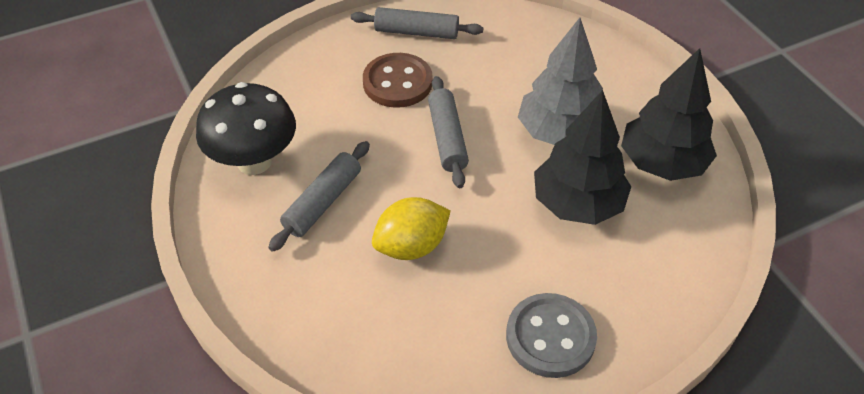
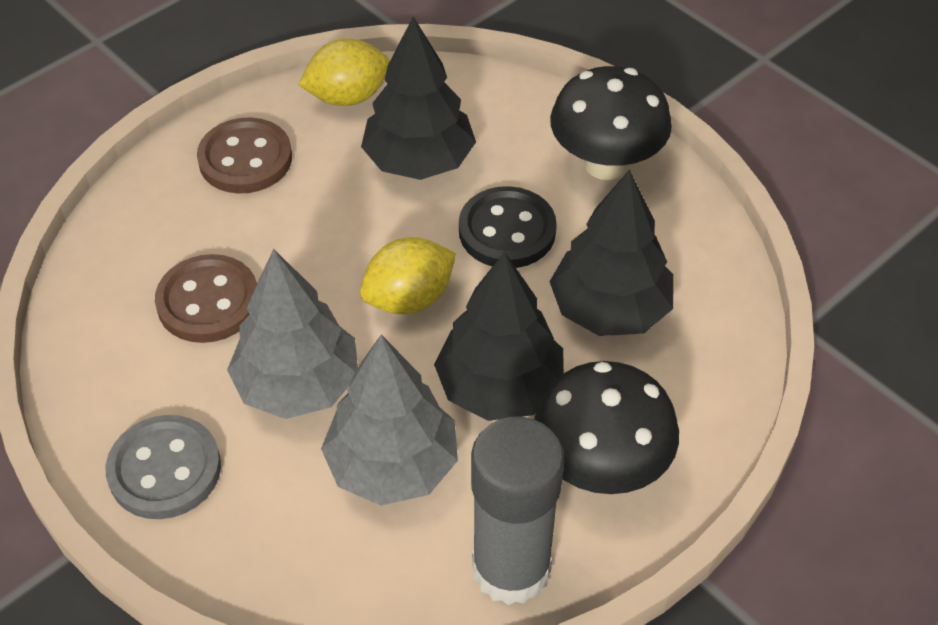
black button: 0 -> 1
black mushroom: 1 -> 2
black tree: 2 -> 3
brown button: 1 -> 2
grey glue stick: 0 -> 1
grey rolling pin: 3 -> 0
grey tree: 1 -> 2
yellow lemon: 1 -> 2

